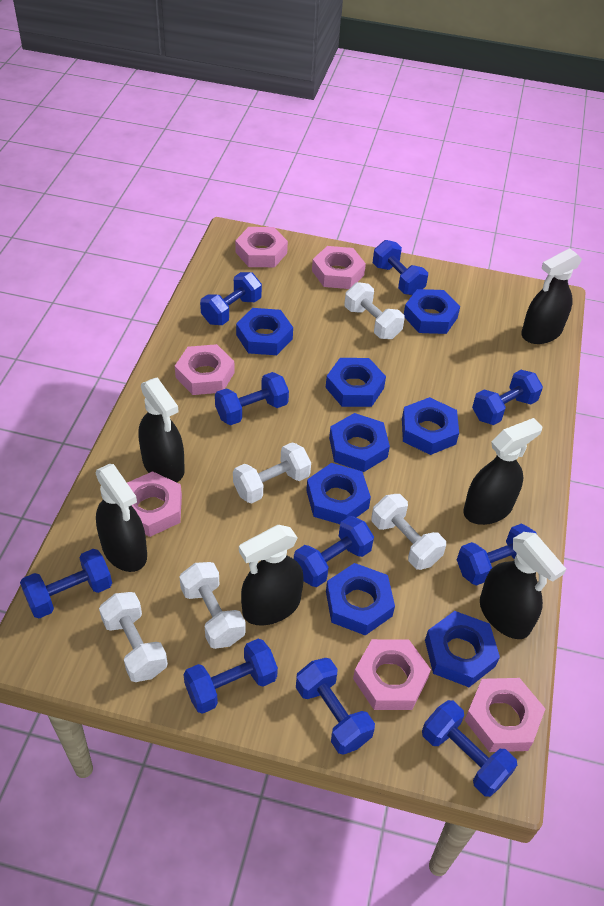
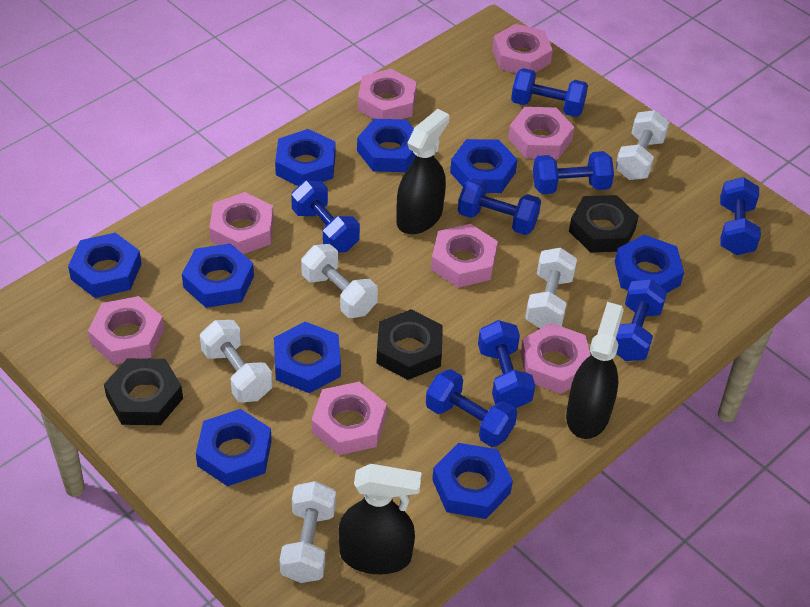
black nut: 0 -> 3
black spray bottle: 6 -> 3
blue dumbbell: 10 -> 8
blue nut: 8 -> 9
pink nut: 6 -> 8

